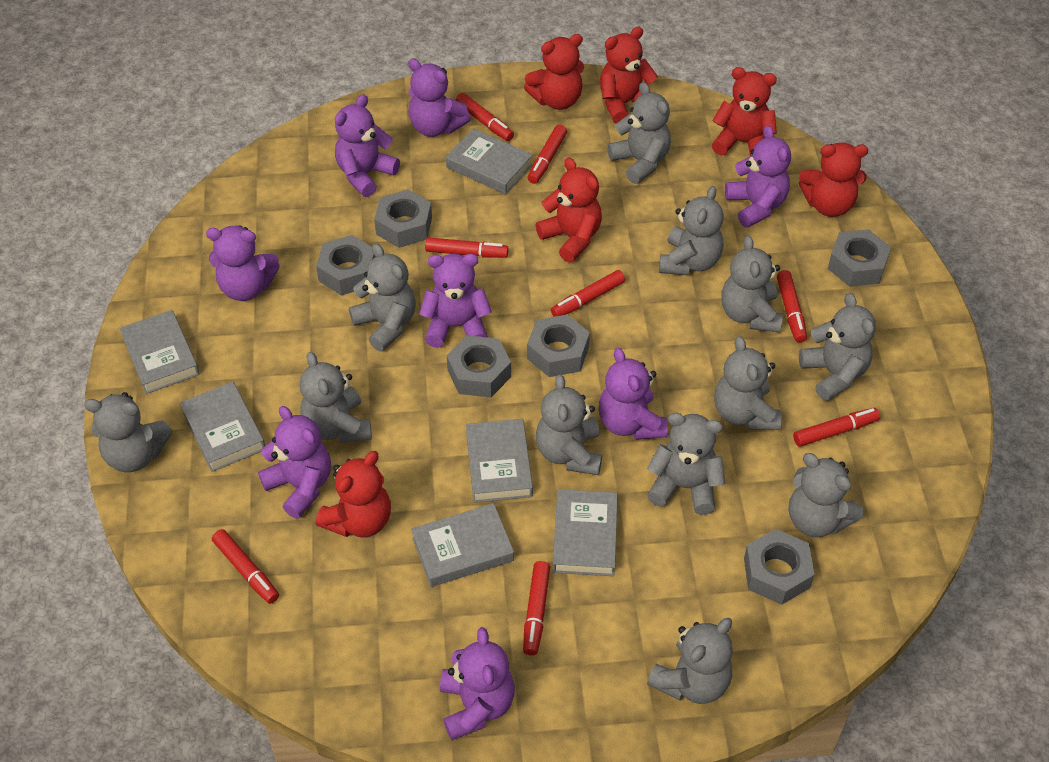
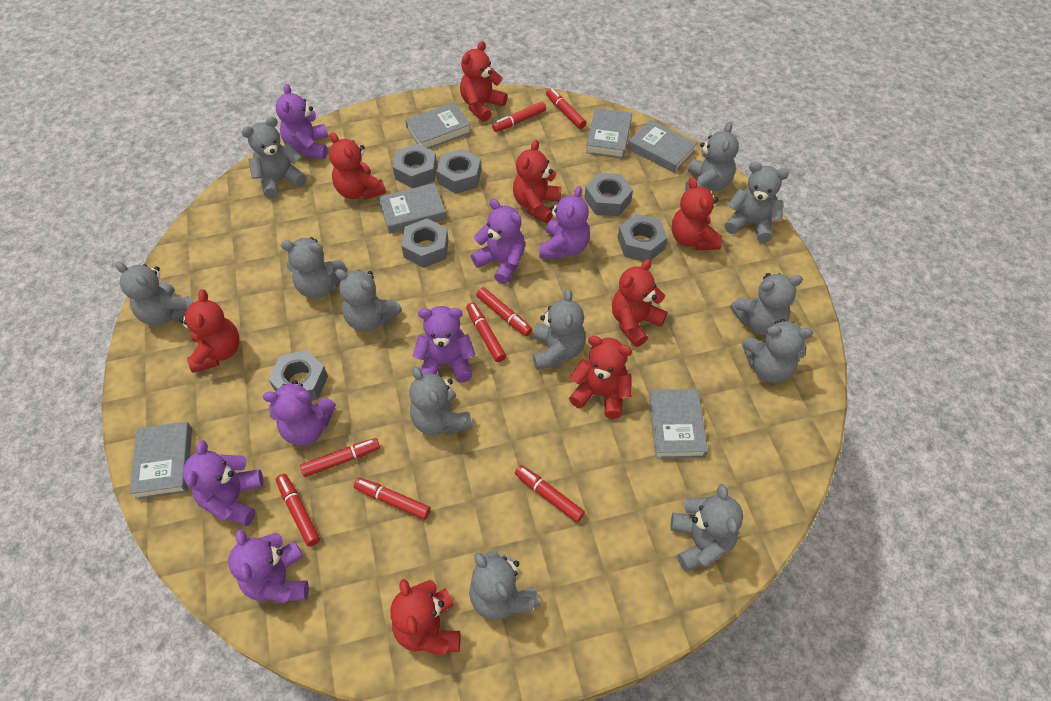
purple teddy bear: 8 -> 7
red teddy bear: 6 -> 8

